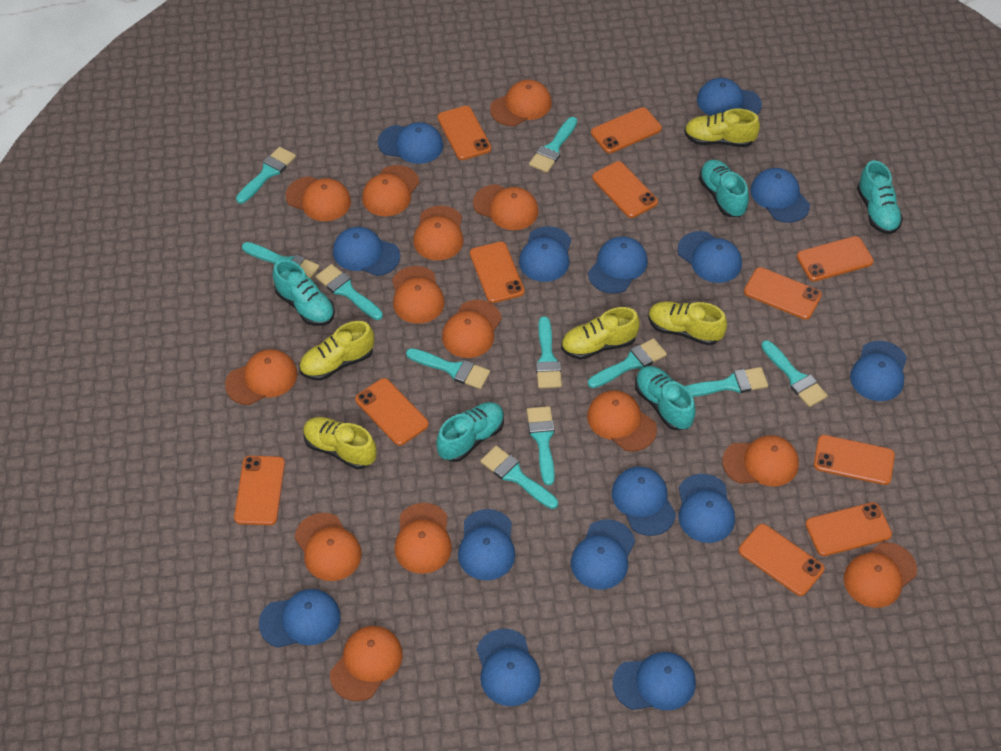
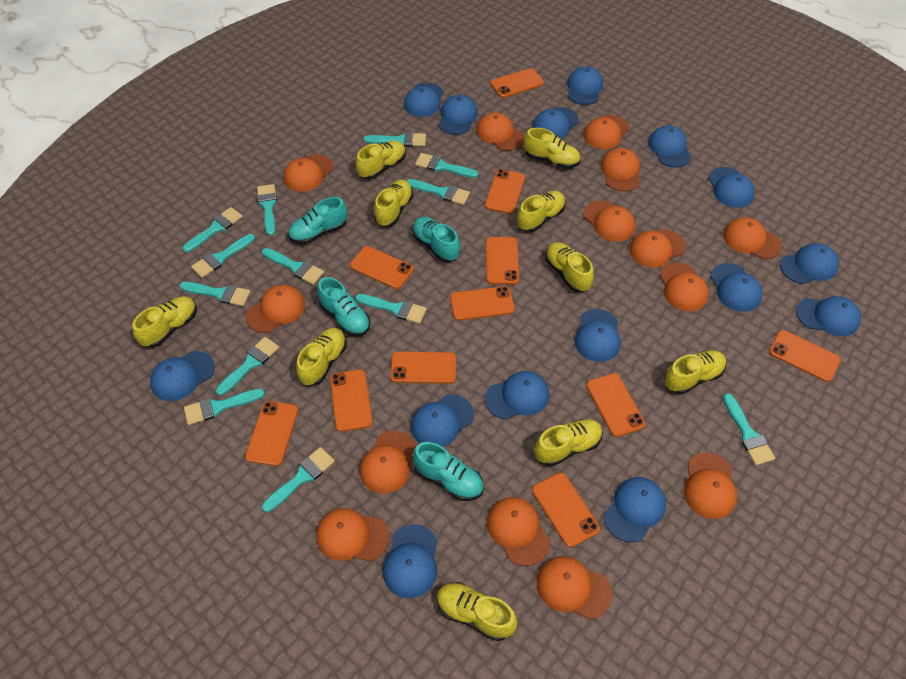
turquoise brush: 11 -> 13
turquoise shoe: 5 -> 4
yellow shoe: 5 -> 10

